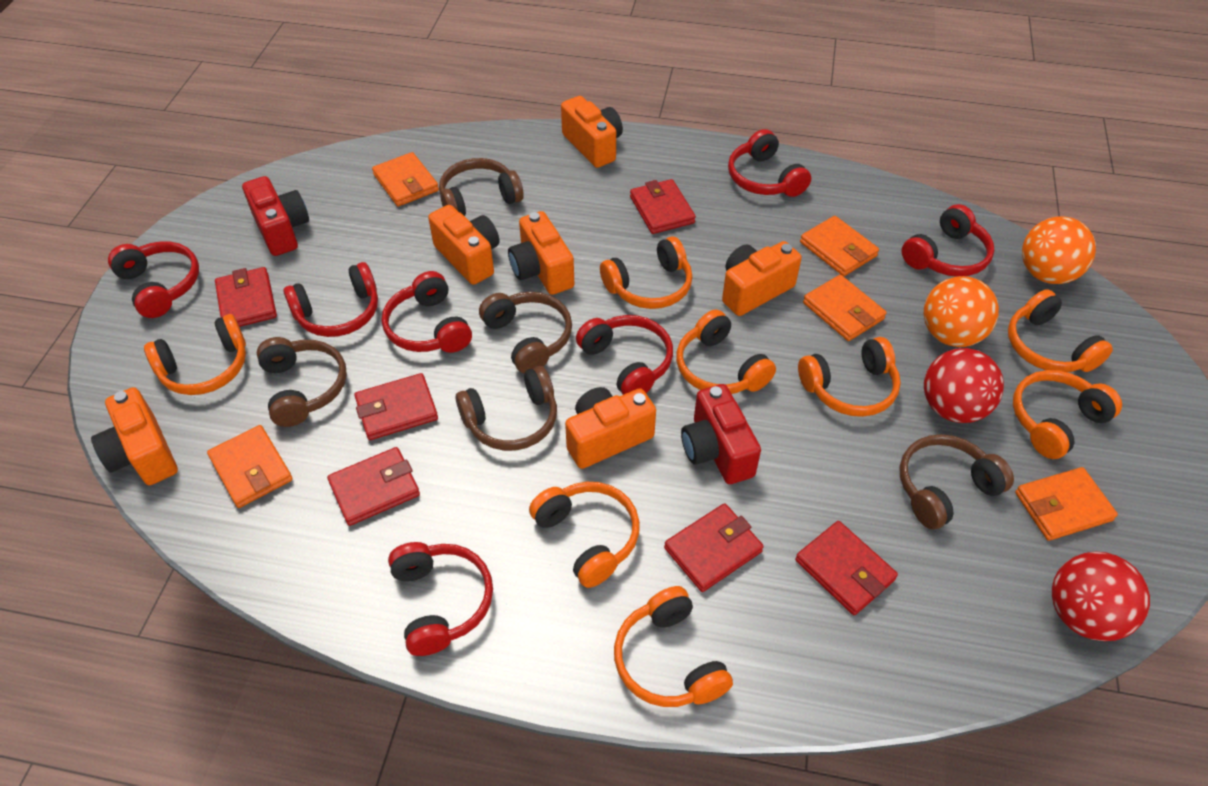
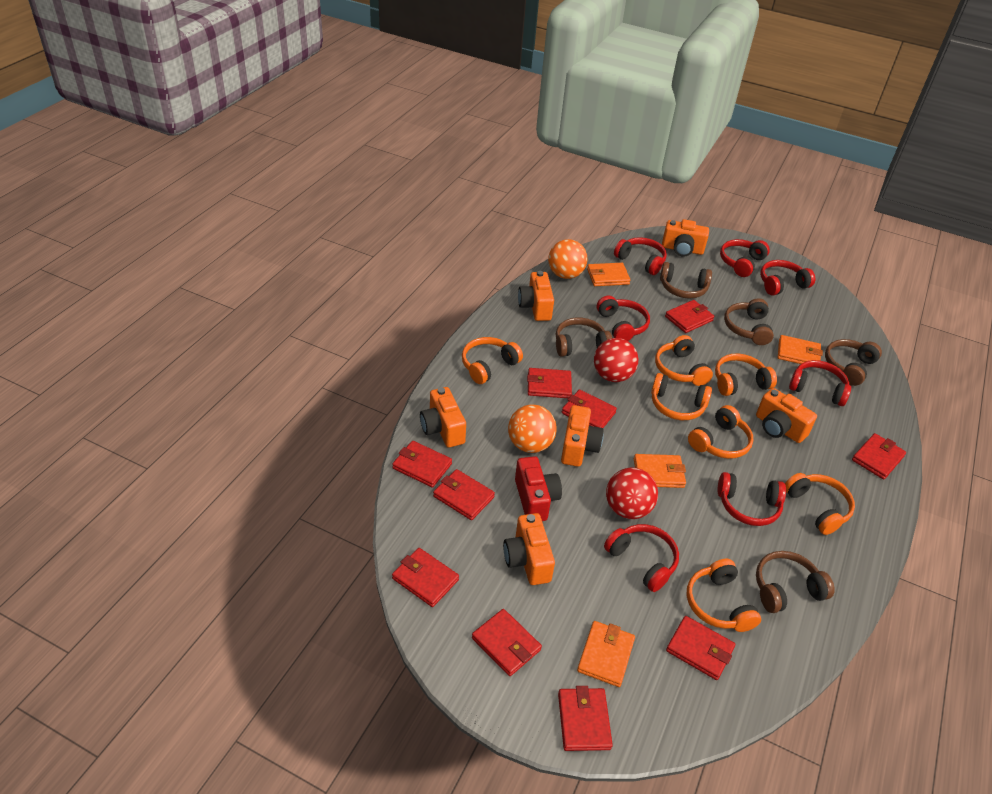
orange headphones: 8 -> 7
orange wallet: 5 -> 4
red camera: 2 -> 1
red wallet: 6 -> 10

